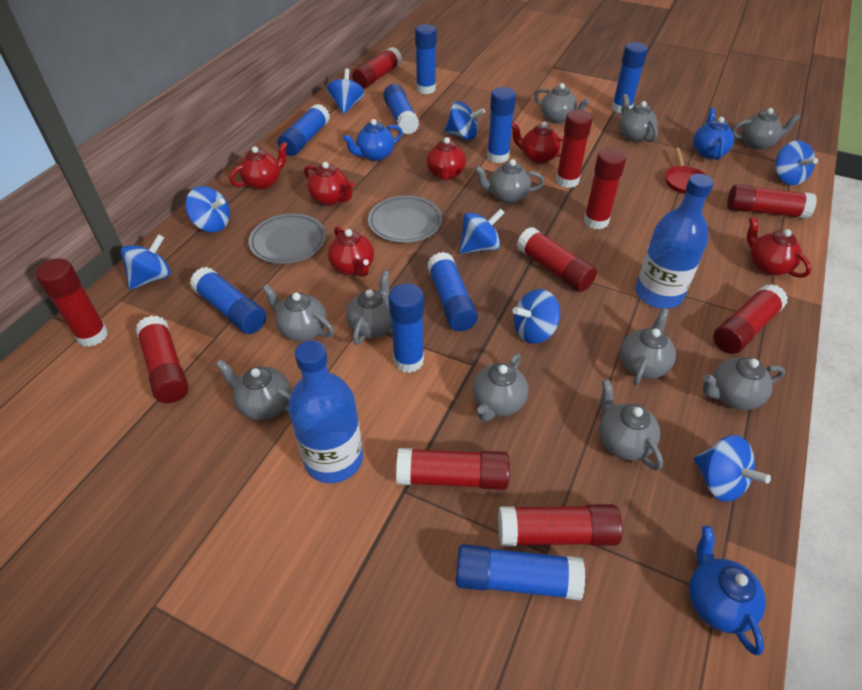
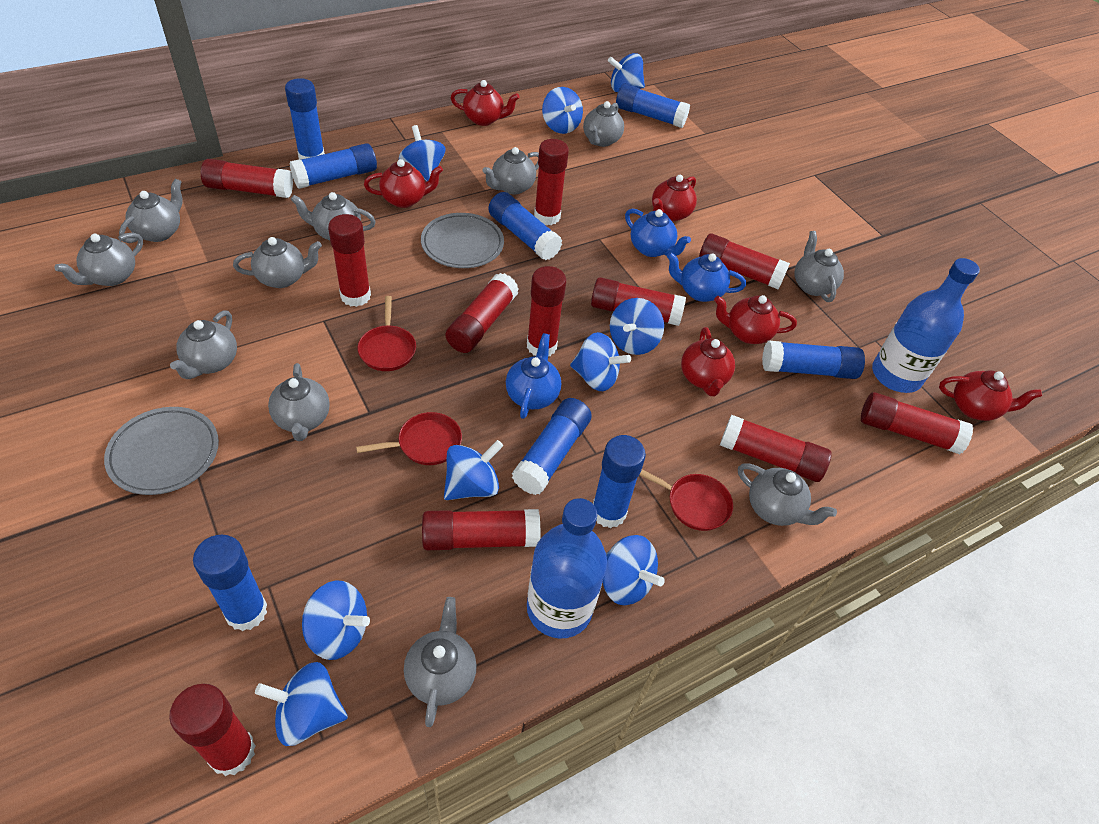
blue glue stick: 9 -> 8
blue spinning top: 8 -> 9
red glue stick: 10 -> 11
red pan: 1 -> 3

